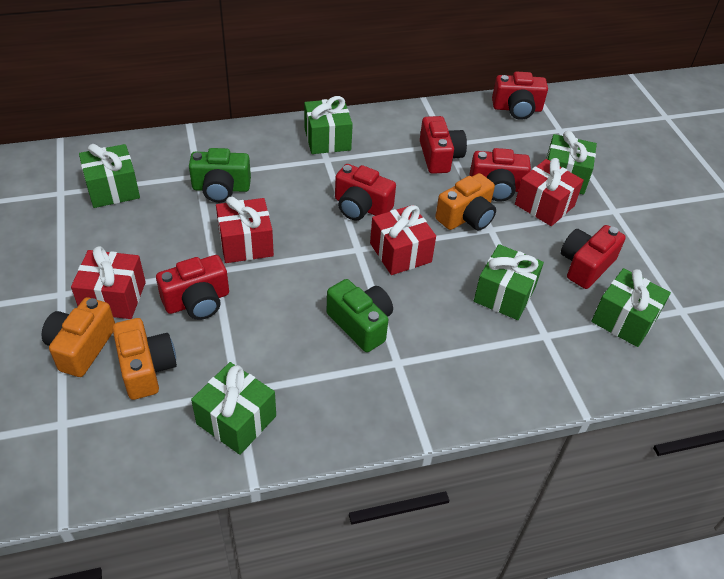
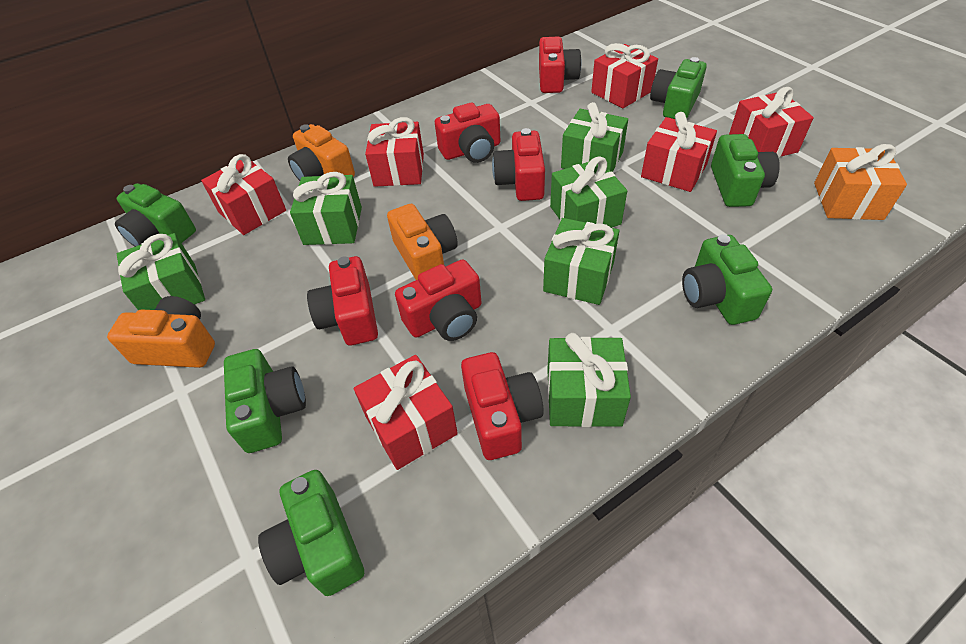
green camera: 2 -> 6
orange gift: 0 -> 1
red gift: 4 -> 6

